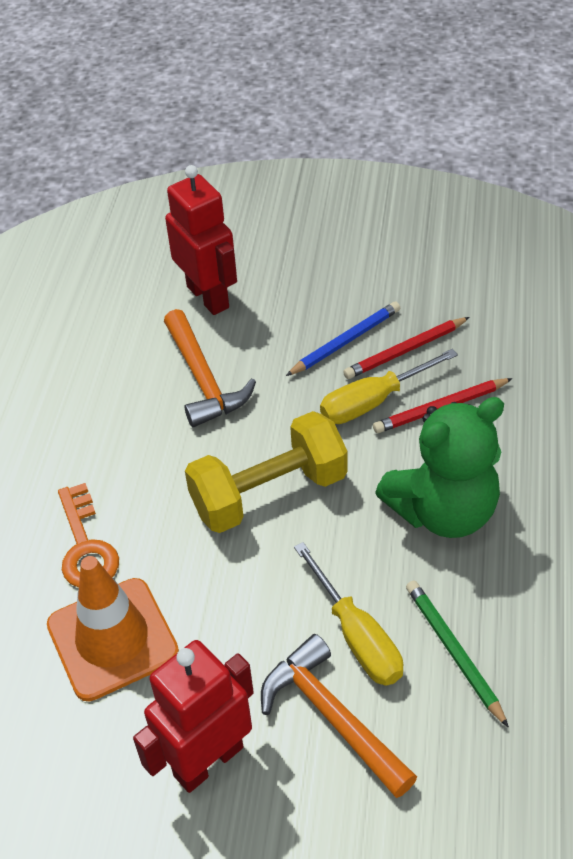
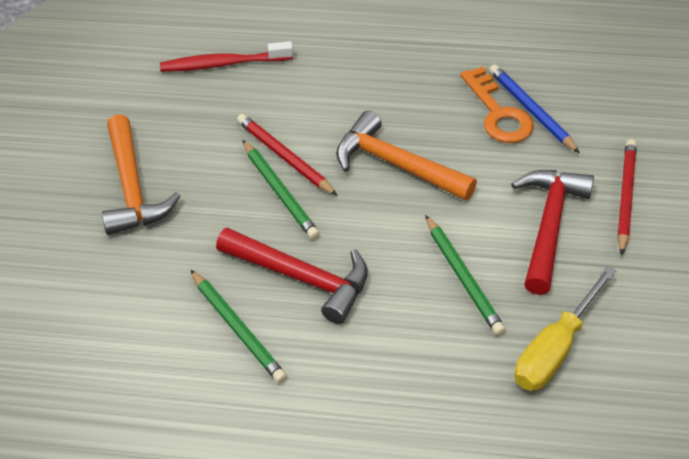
green pencil: 1 -> 3
green teddy bear: 1 -> 0
orange traffic cone: 1 -> 0
red hammer: 0 -> 2
red robot: 2 -> 0
red toothbrush: 0 -> 1
yellow dumbbell: 1 -> 0
yellow screwdriver: 2 -> 1

